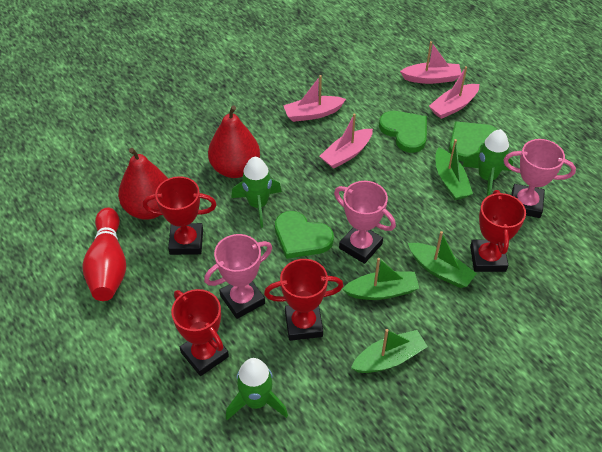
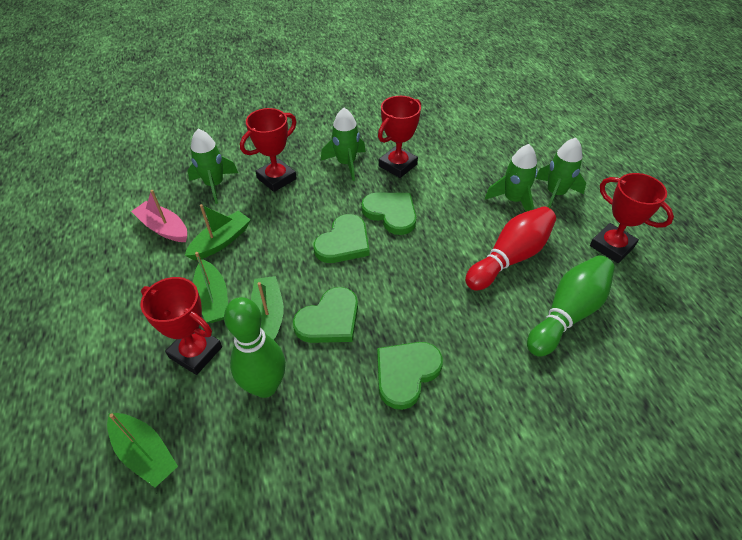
green bowling pin: 0 -> 2
green heart: 3 -> 4
green rocket: 3 -> 4
pink boat: 4 -> 1
pink trophy: 3 -> 0
red pear: 2 -> 0

